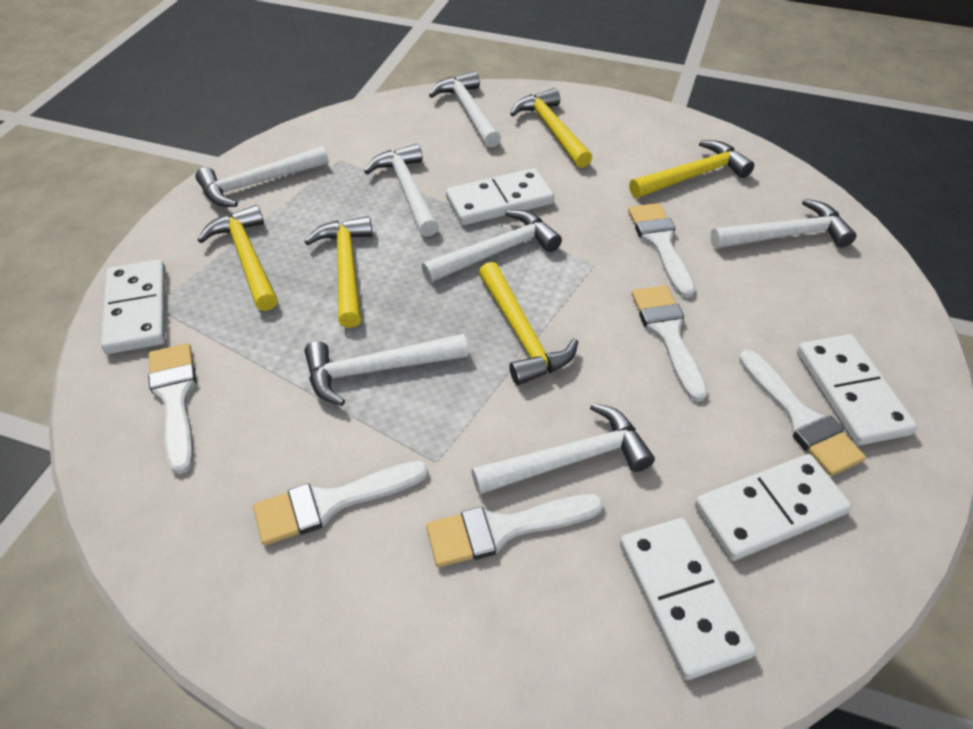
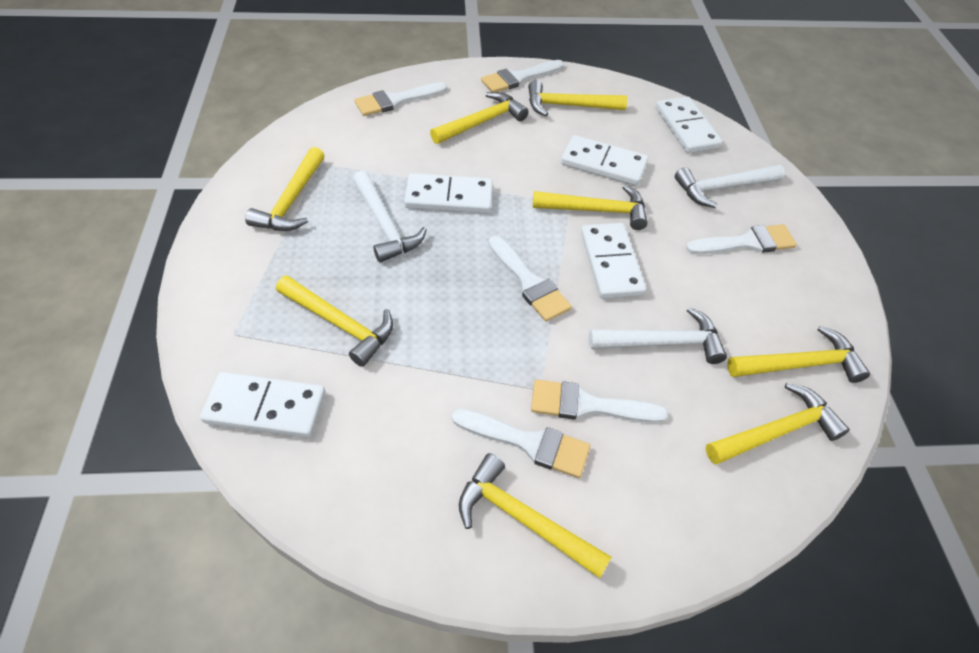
white hammer: 7 -> 3
yellow hammer: 5 -> 8

